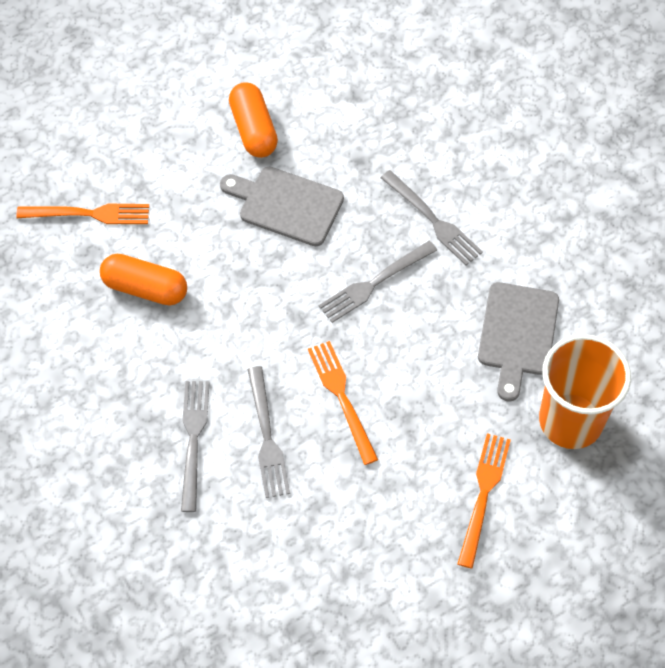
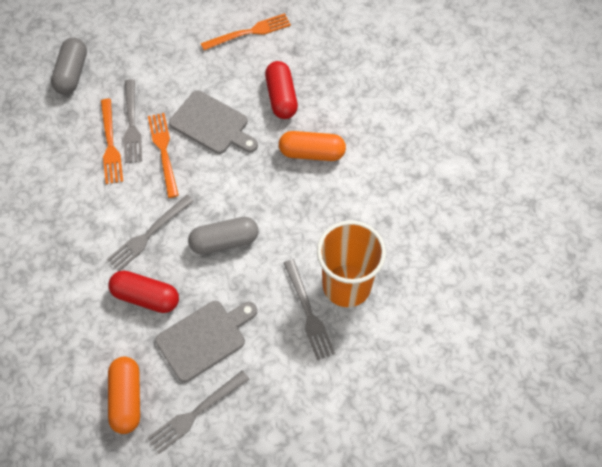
grey capsule: 0 -> 2
red capsule: 0 -> 2

